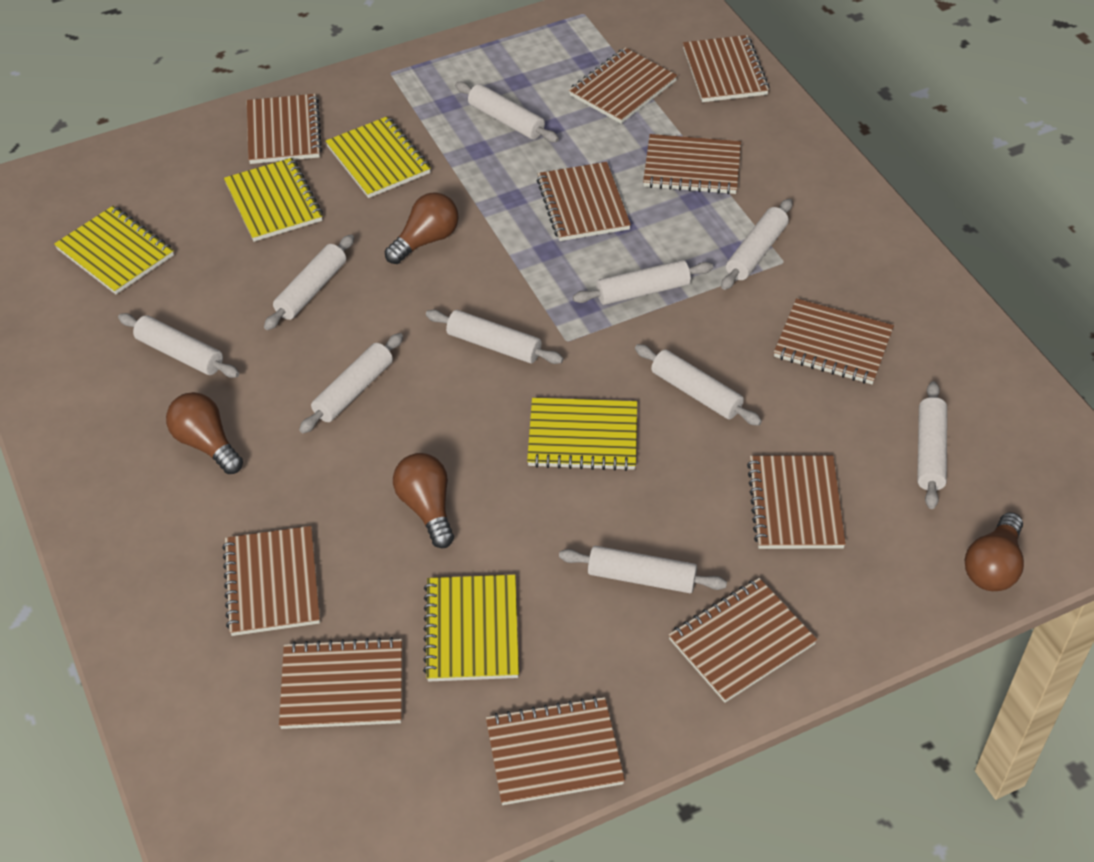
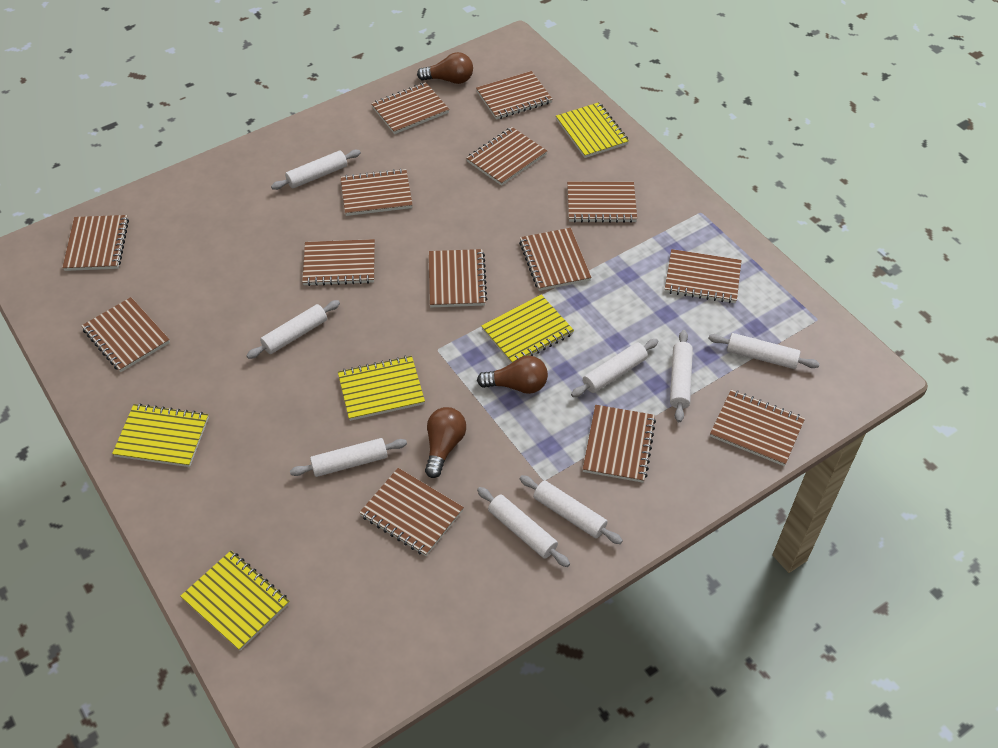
brown light bulb: 4 -> 3
brown notebook: 11 -> 14
white rolling pin: 10 -> 8

